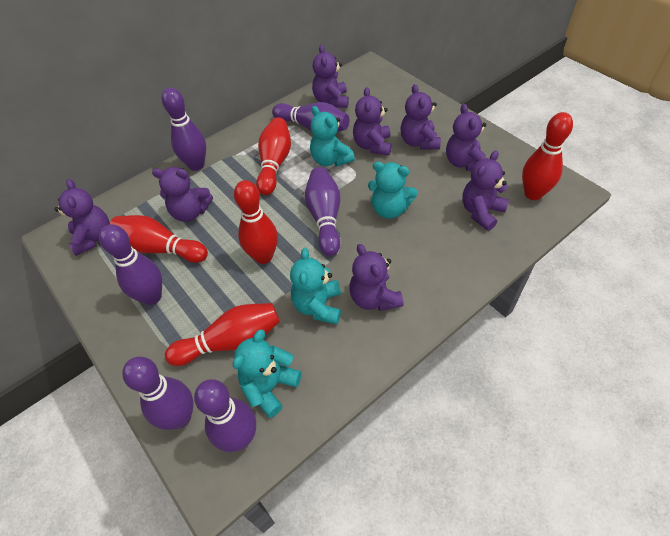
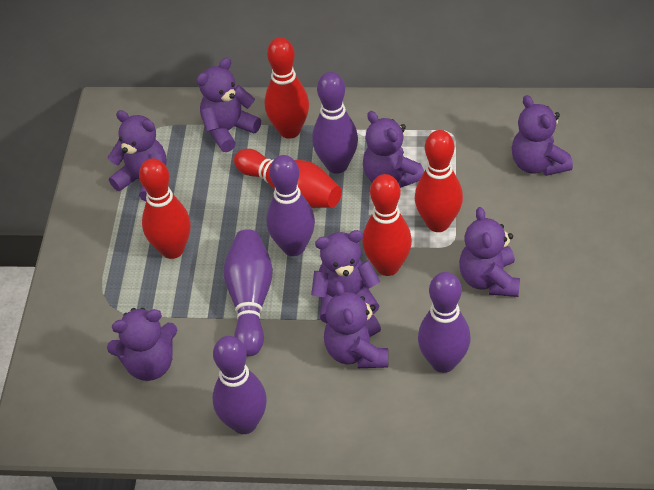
purple bowling pin: 6 -> 5
turquoise teddy bear: 4 -> 0

